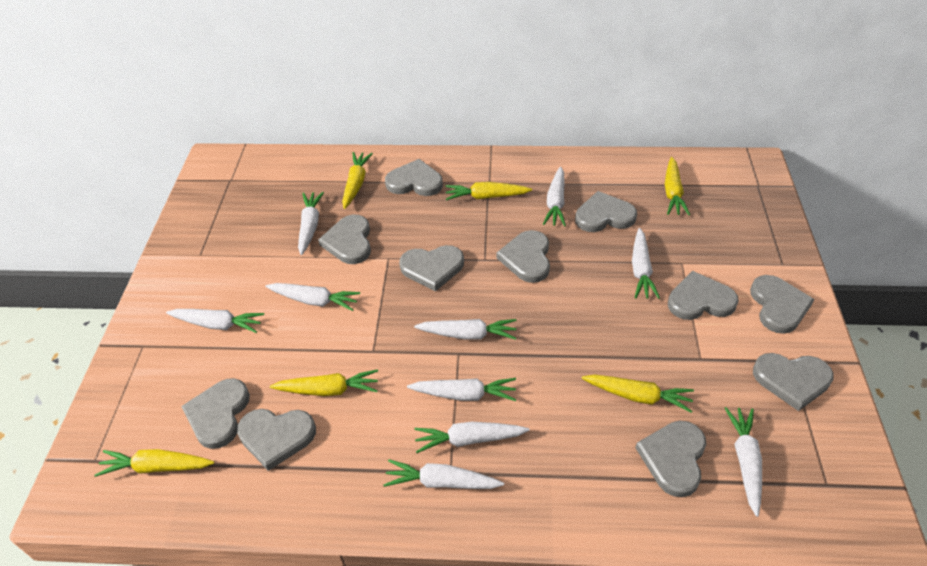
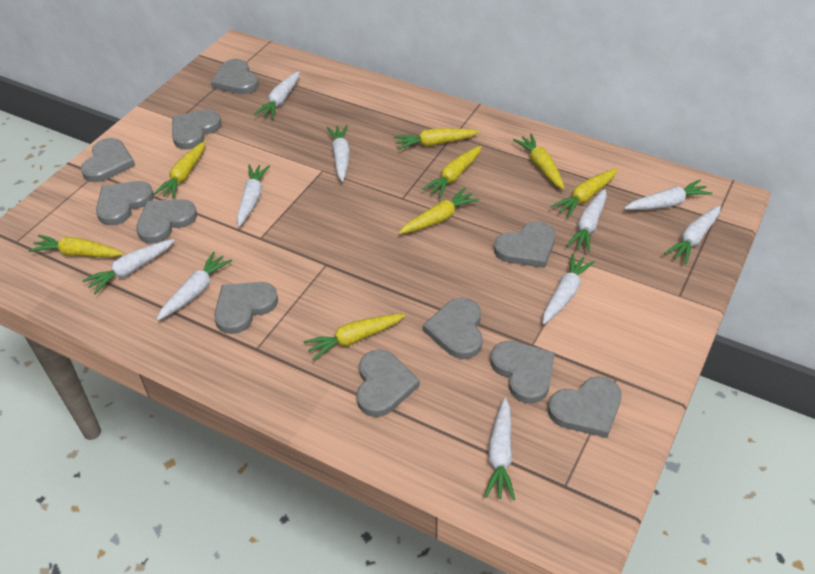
yellow carrot: 6 -> 8

